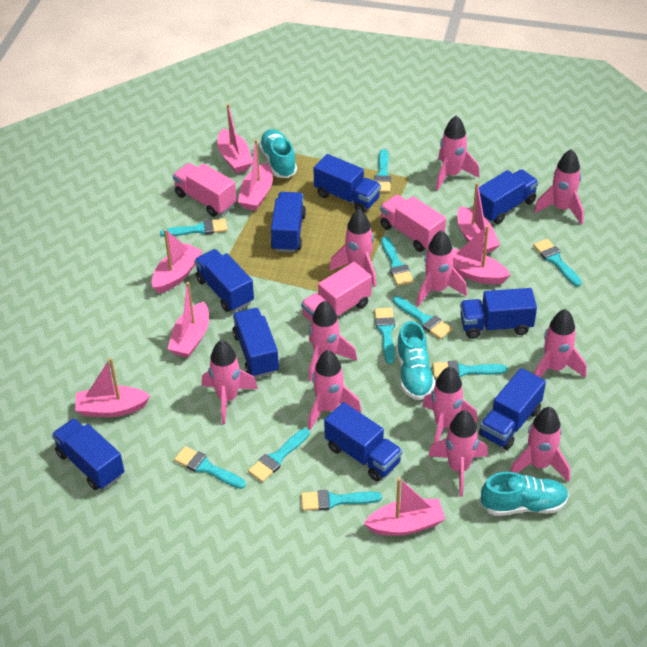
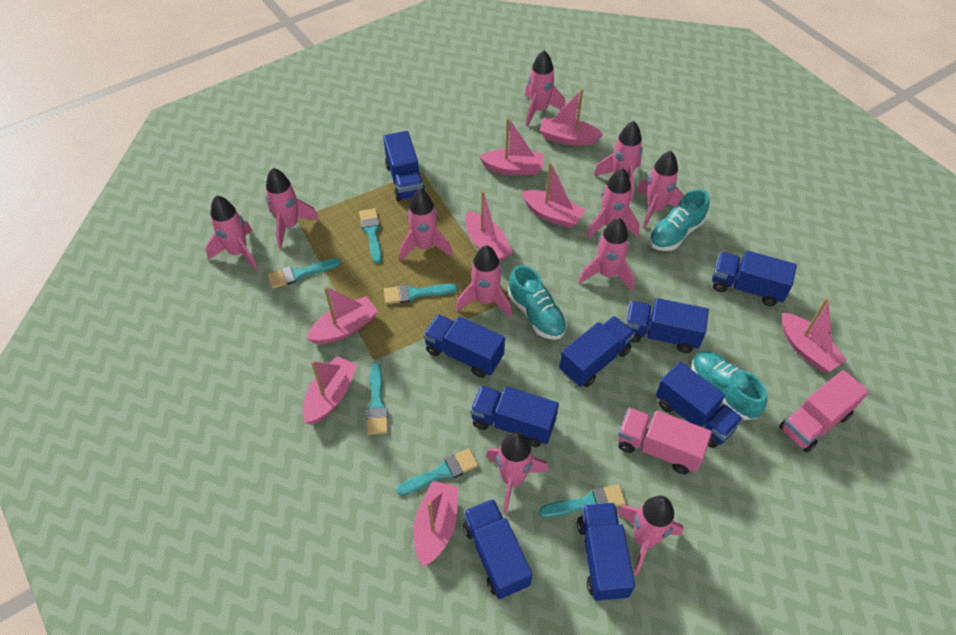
pink truck: 3 -> 2
turquoise brush: 10 -> 6

